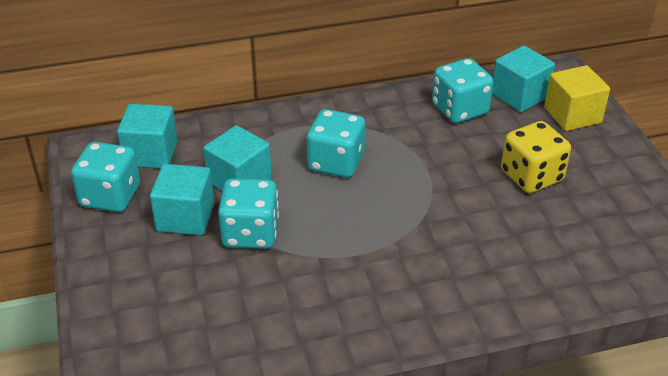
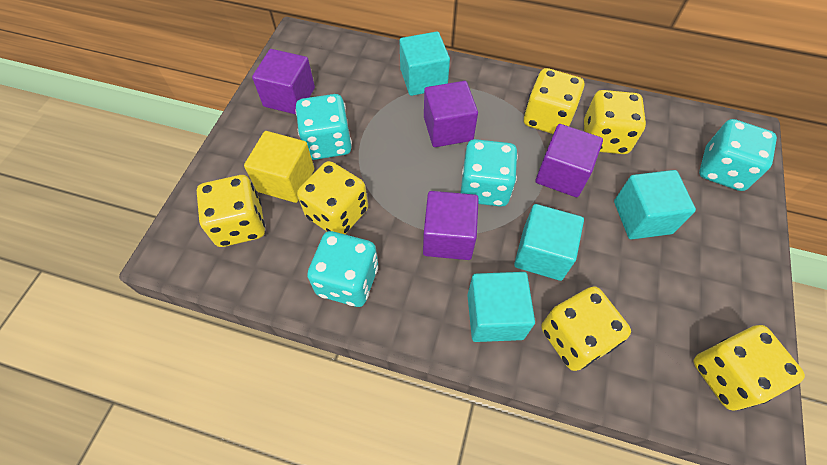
purple cube: 0 -> 4
yellow dice: 1 -> 6

